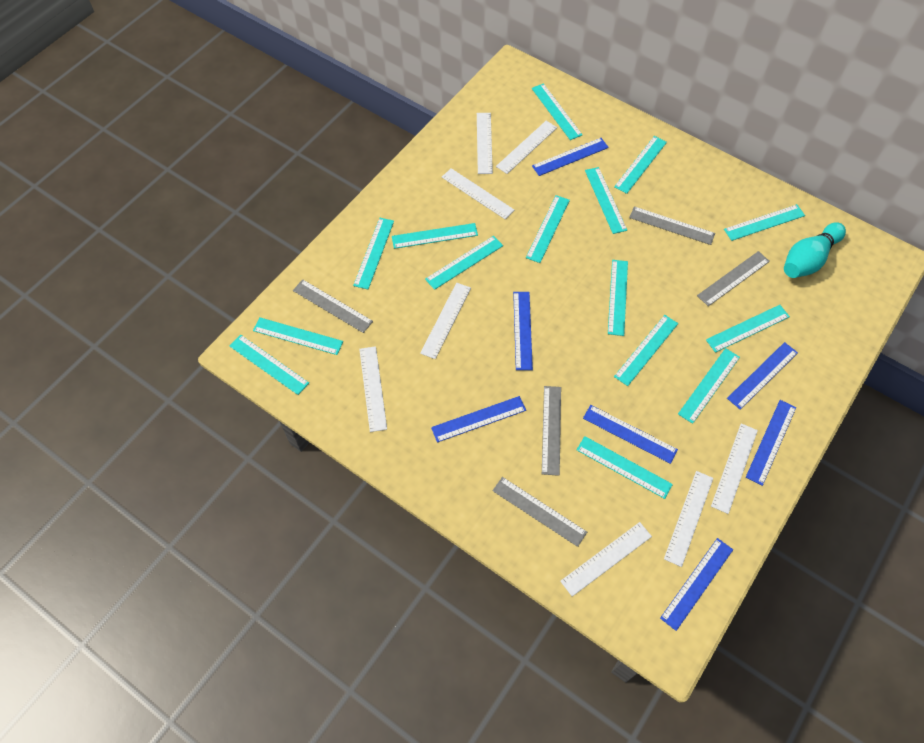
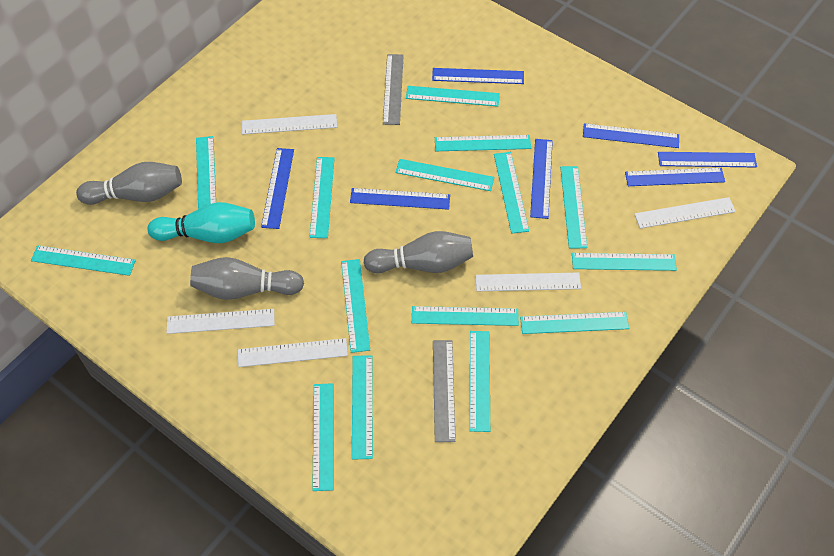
grey bowling pin: 0 -> 3
grey ruler: 5 -> 2
white ruler: 8 -> 5

